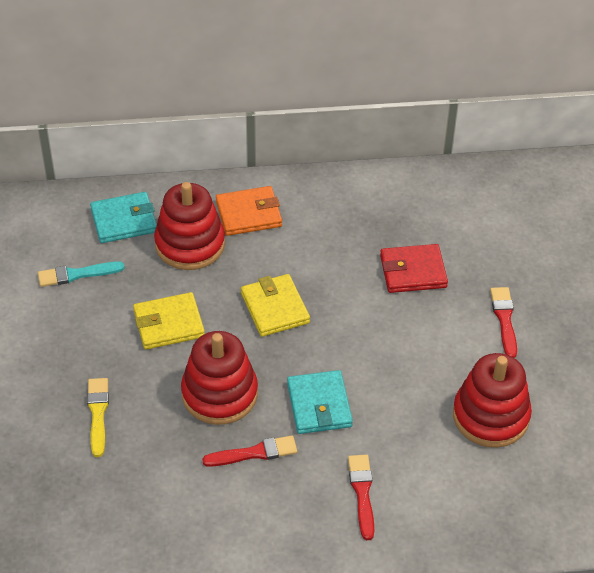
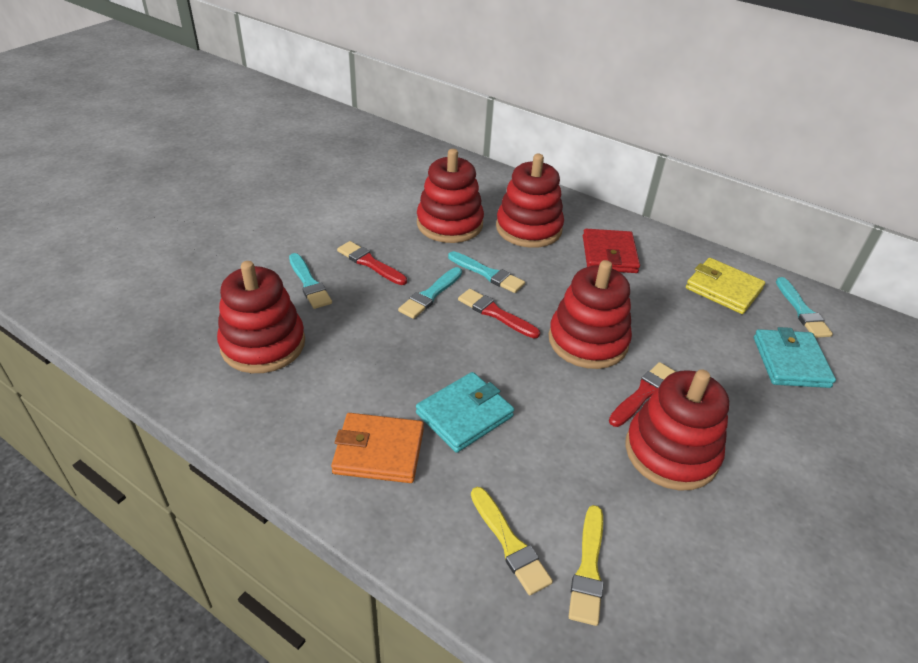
red stacking toy: 3 -> 5
turquoise brush: 1 -> 4
yellow brush: 1 -> 2
yellow wallet: 2 -> 1

